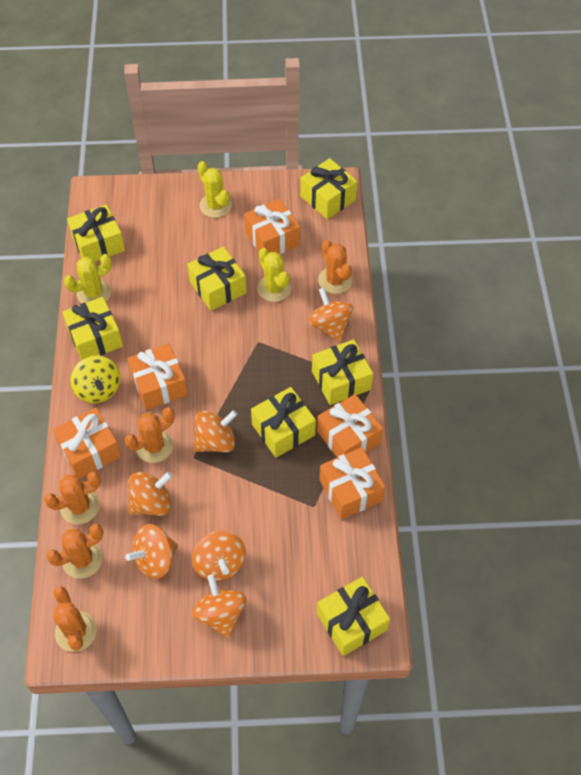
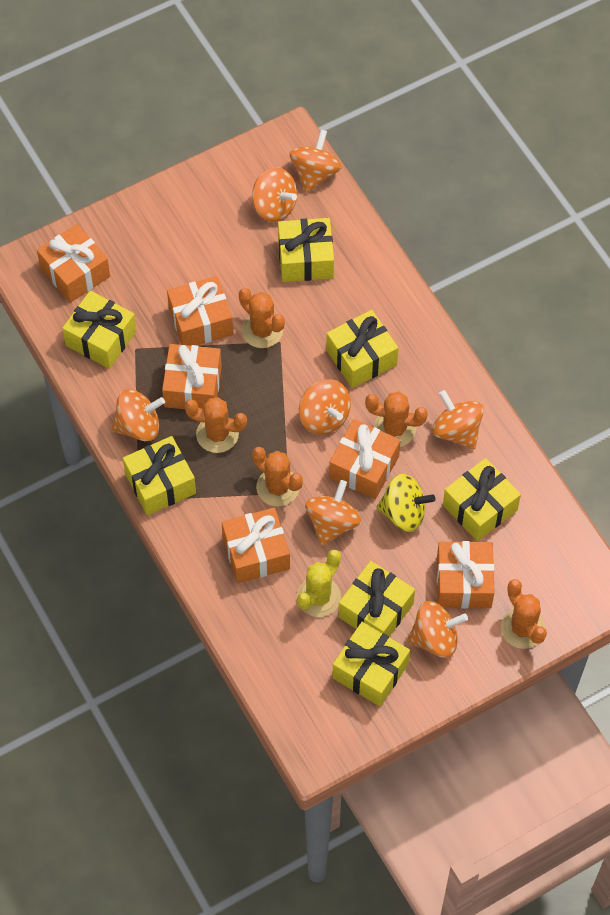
orange gift: 5 -> 6
orange spinning top: 6 -> 7
yellow cactus: 3 -> 1

